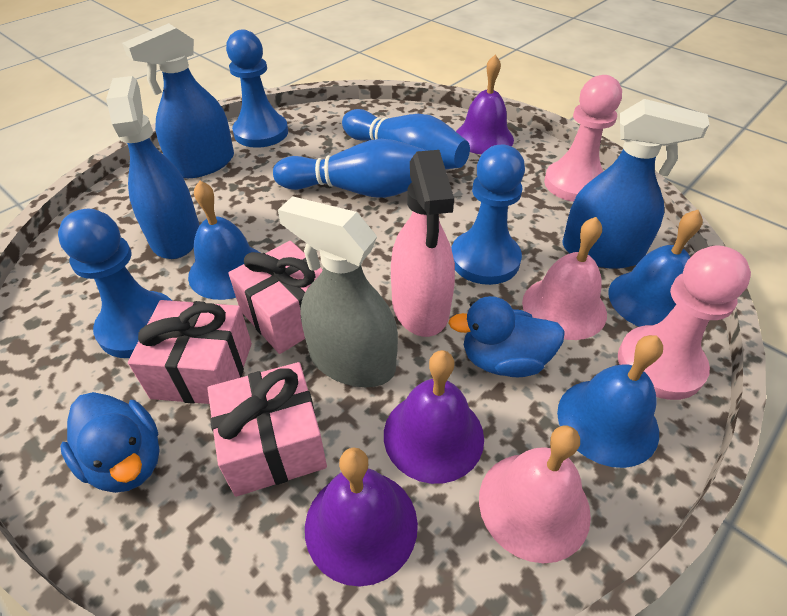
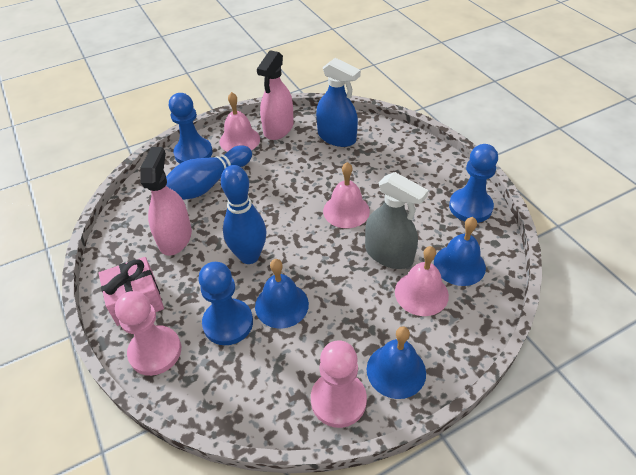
blue duck: 2 -> 0
blue spray bottle: 3 -> 1
pink bell: 2 -> 3
pink gift: 3 -> 1
pink spray bottle: 1 -> 2
purple bell: 3 -> 0

